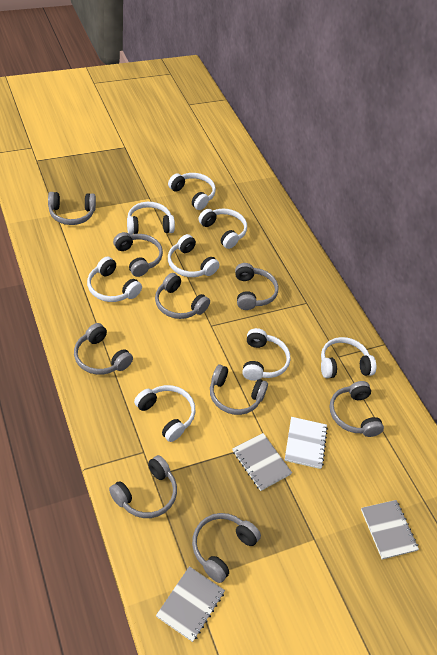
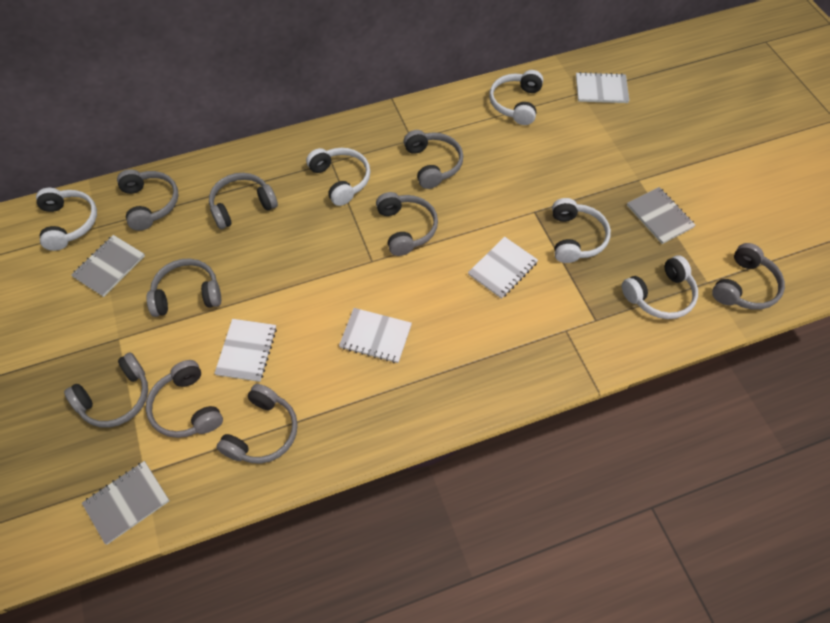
white headphones: 8 -> 5
white notebook: 1 -> 4

